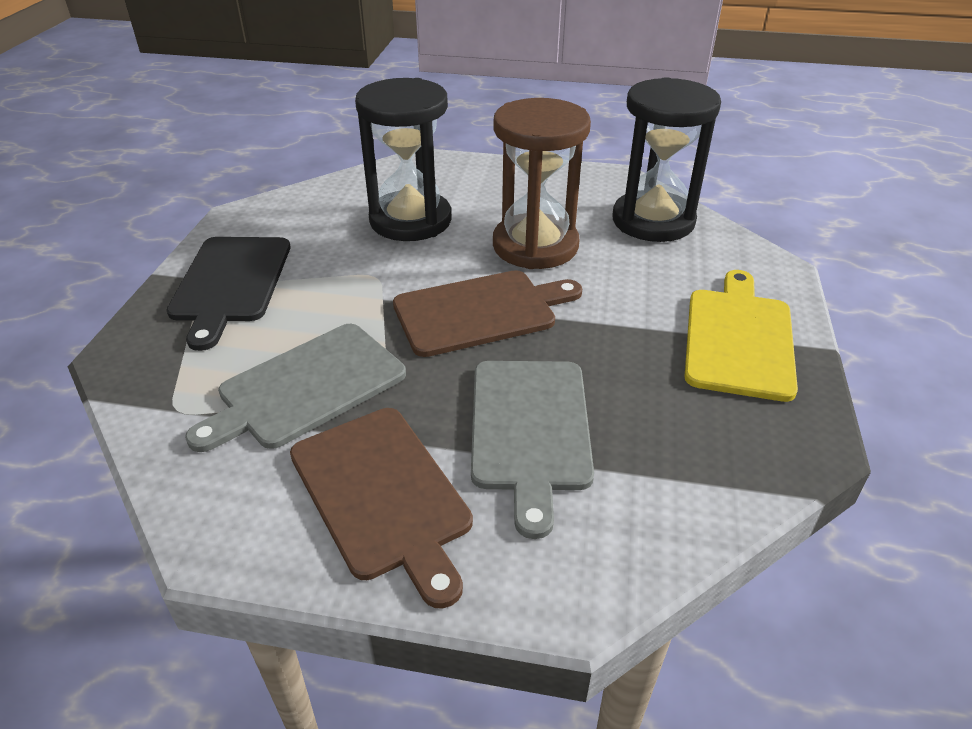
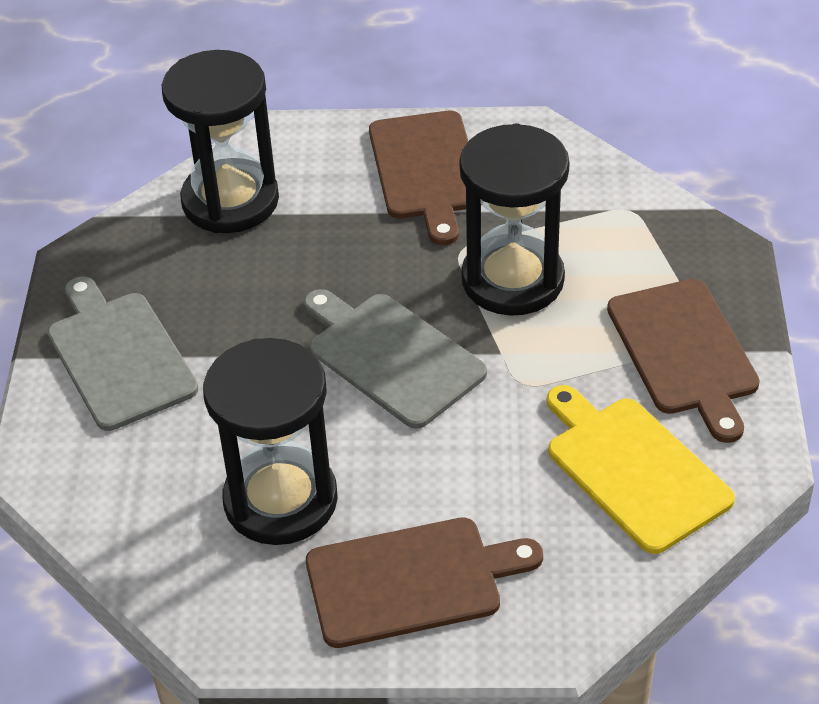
black cutting board: 1 -> 0
black hourglass: 2 -> 3
brown cutting board: 2 -> 3
brown hourglass: 1 -> 0

